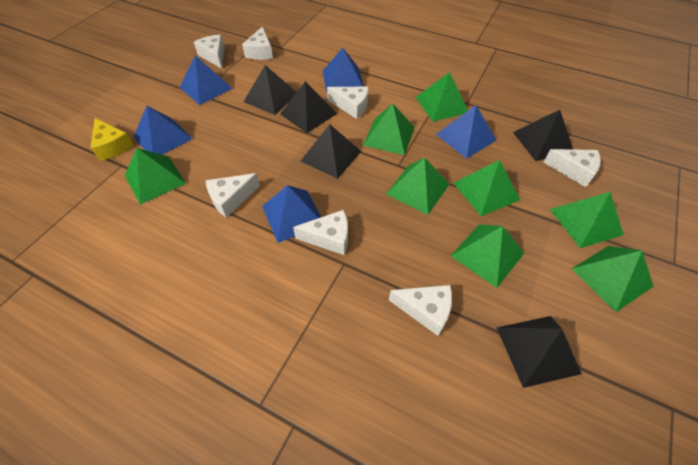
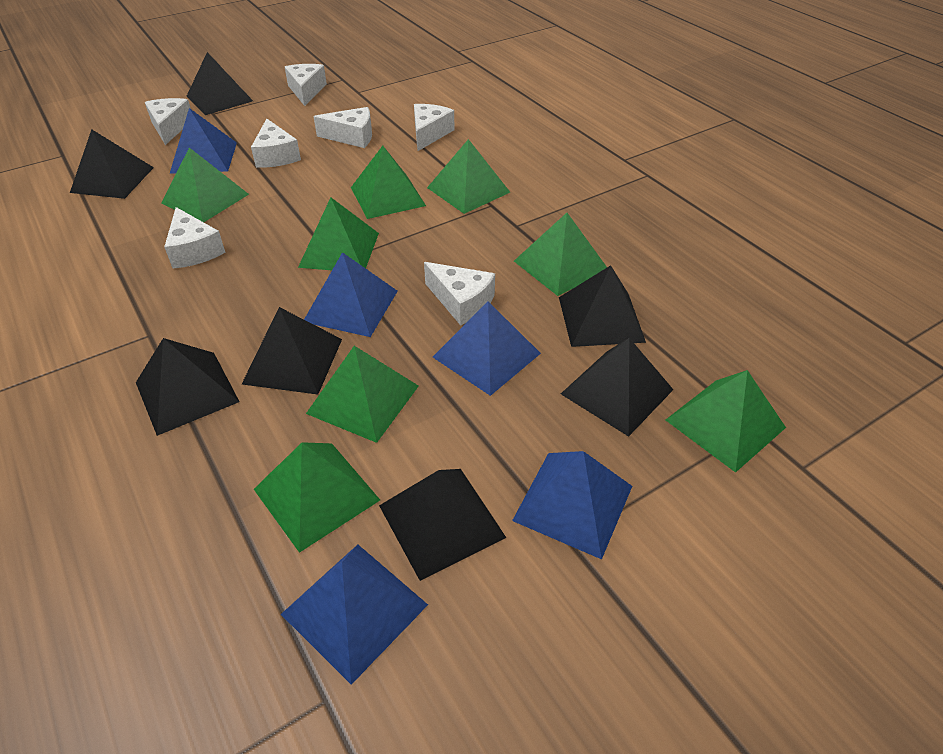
black pyramid: 5 -> 7
yellow cheese: 1 -> 0

